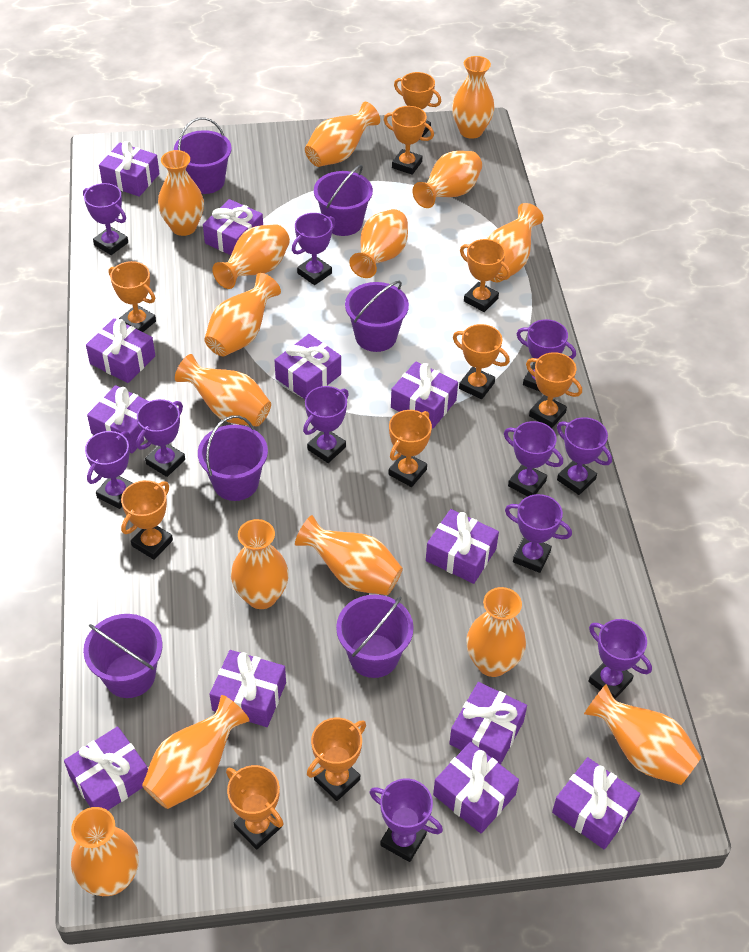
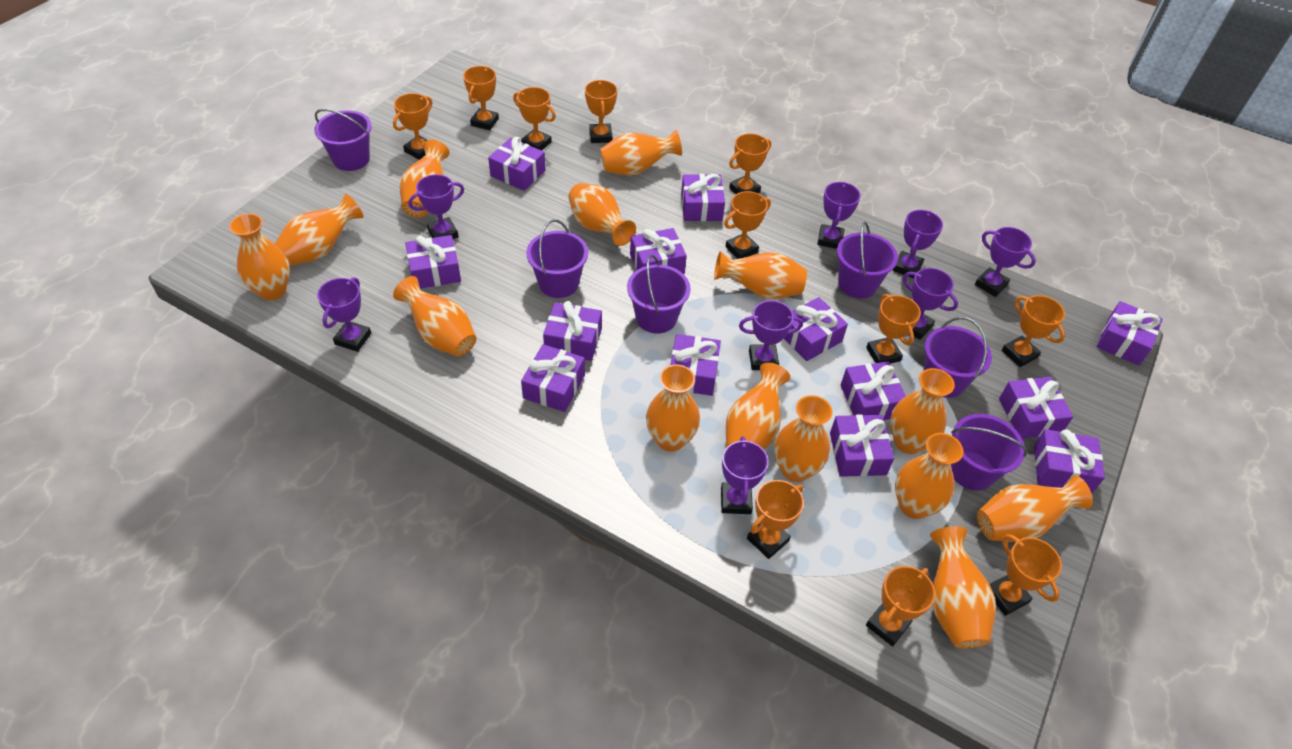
orange trophy: 10 -> 11
orange vase: 15 -> 14
purple gift: 12 -> 13
purple trophy: 11 -> 8

